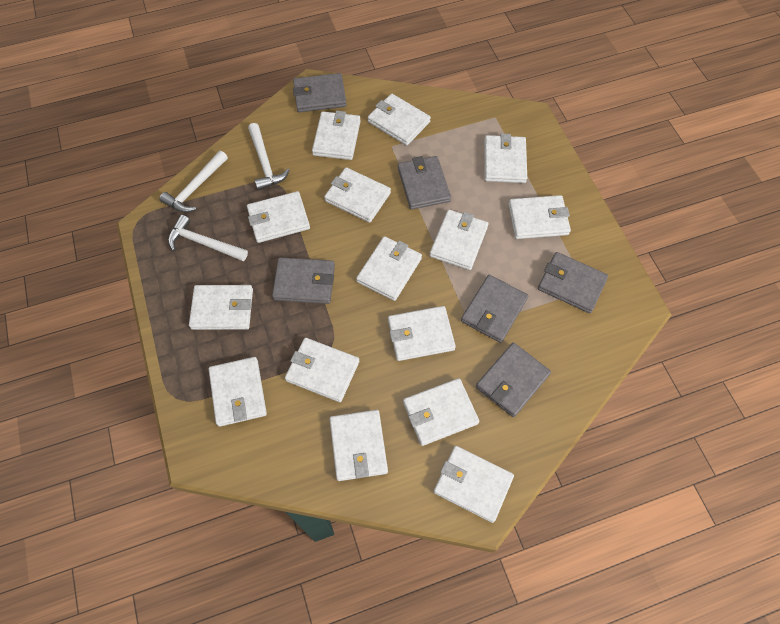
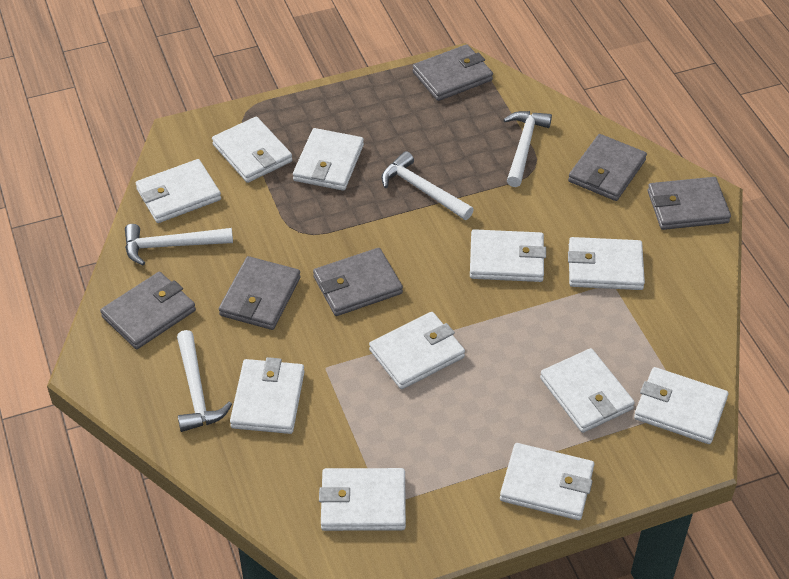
white hammer: 3 -> 4
white wallet: 15 -> 11

